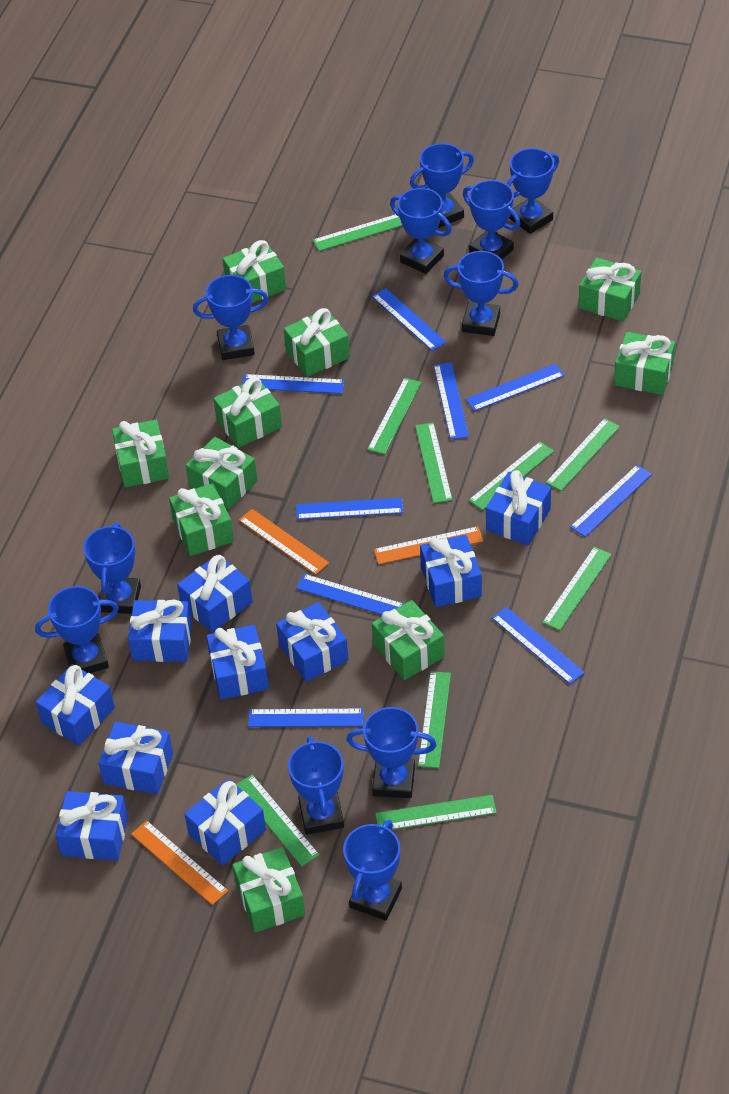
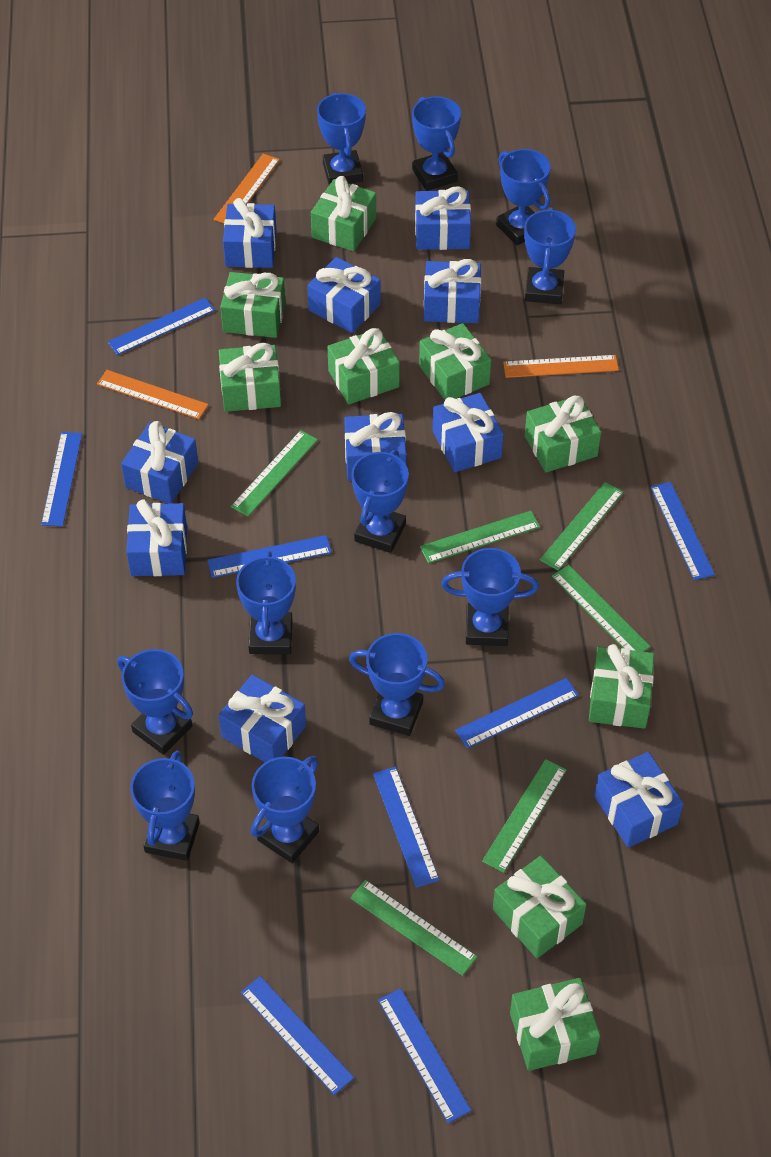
blue ruler: 9 -> 8
green gift: 10 -> 9
green ruler: 9 -> 6

